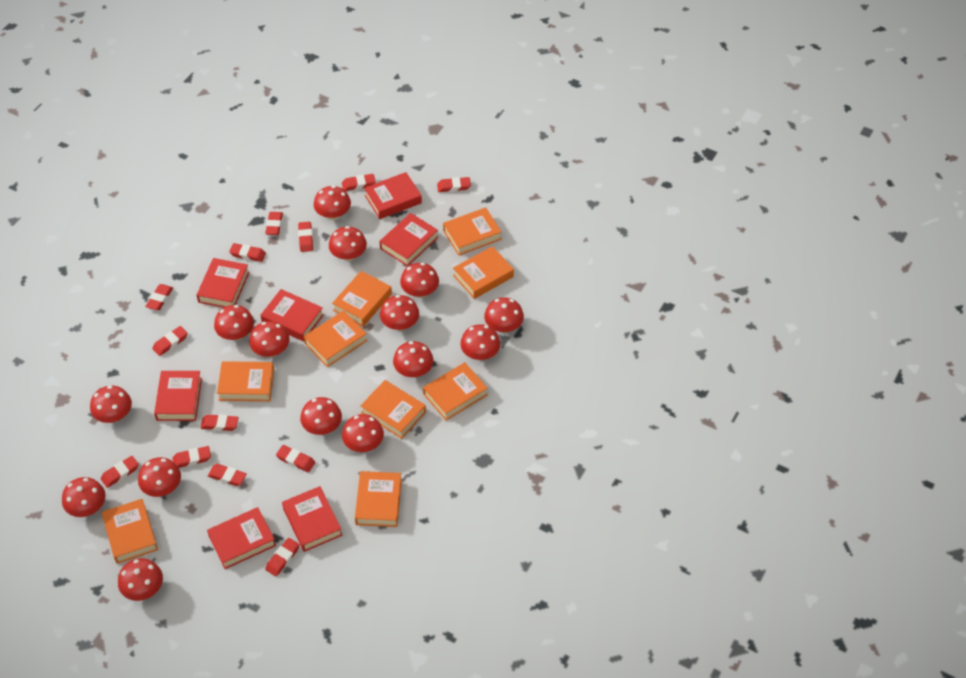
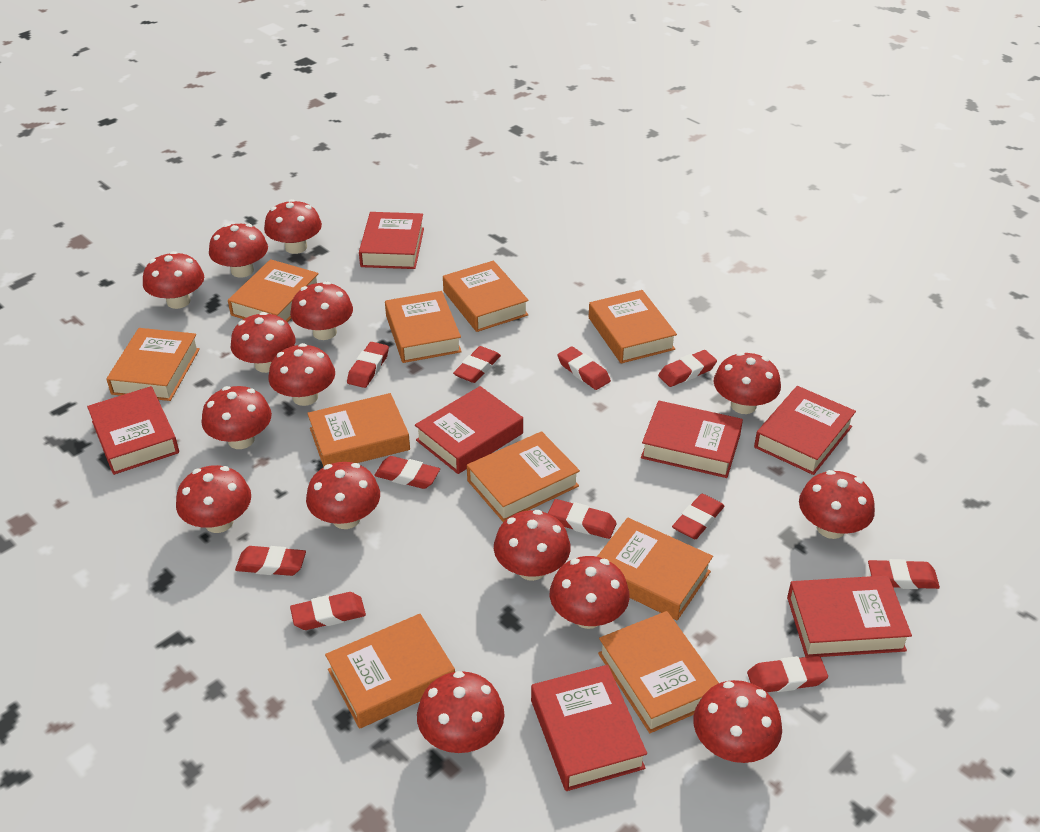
orange book: 9 -> 10
red eraser: 13 -> 11

